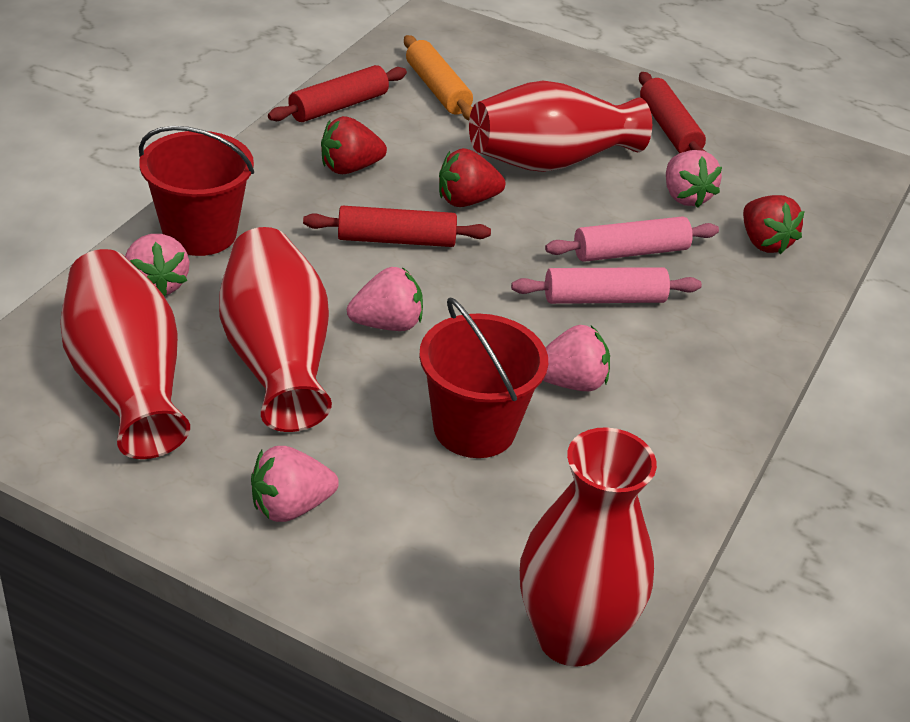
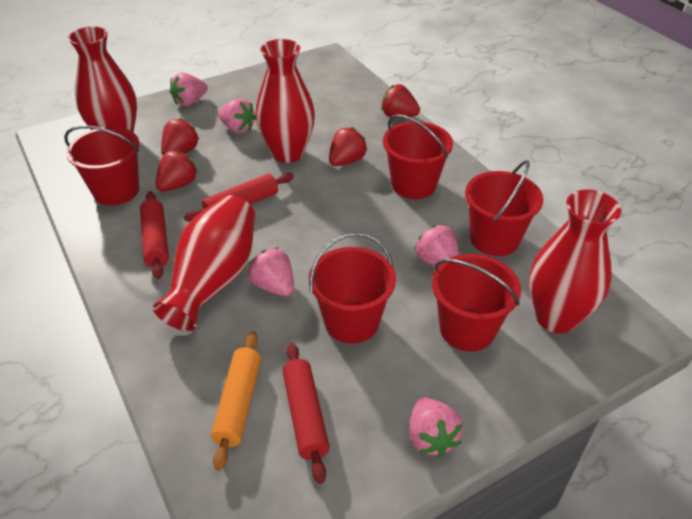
pink rolling pin: 2 -> 0
red bucket: 2 -> 5
red strawberry: 3 -> 4

